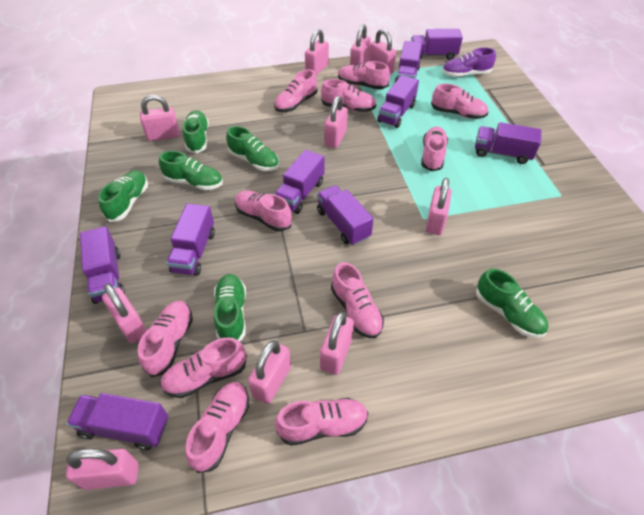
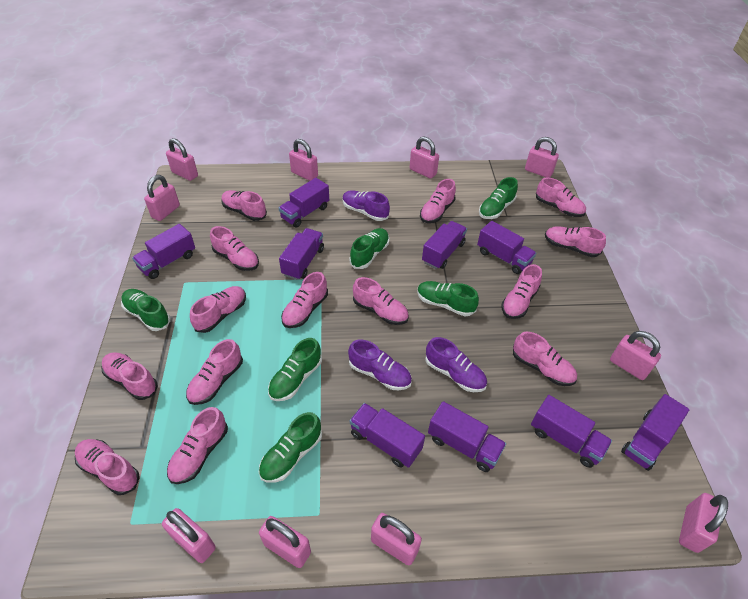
pink shoe: 11 -> 14
purple shoe: 1 -> 3

